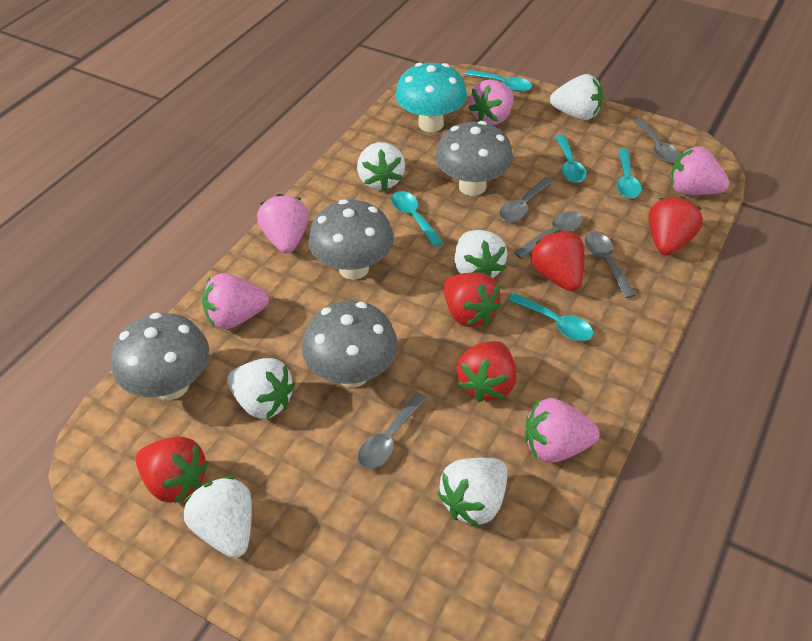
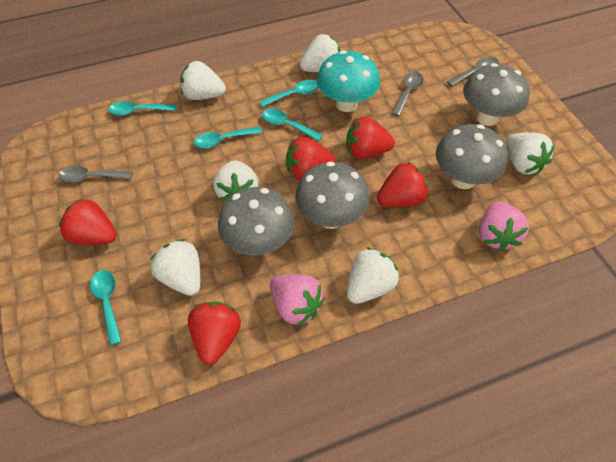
grey spoon: 5 -> 3
pink strawberry: 5 -> 2

